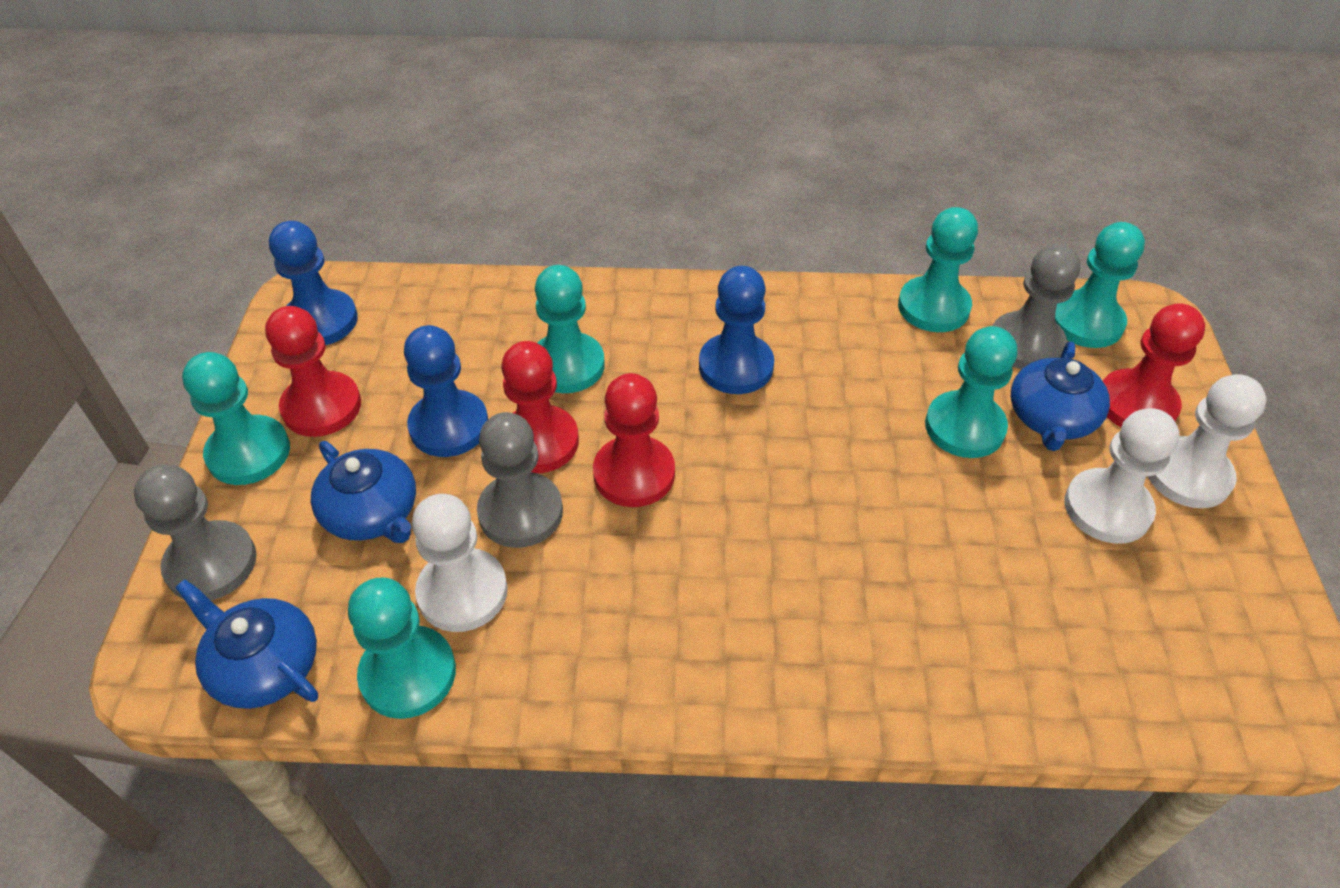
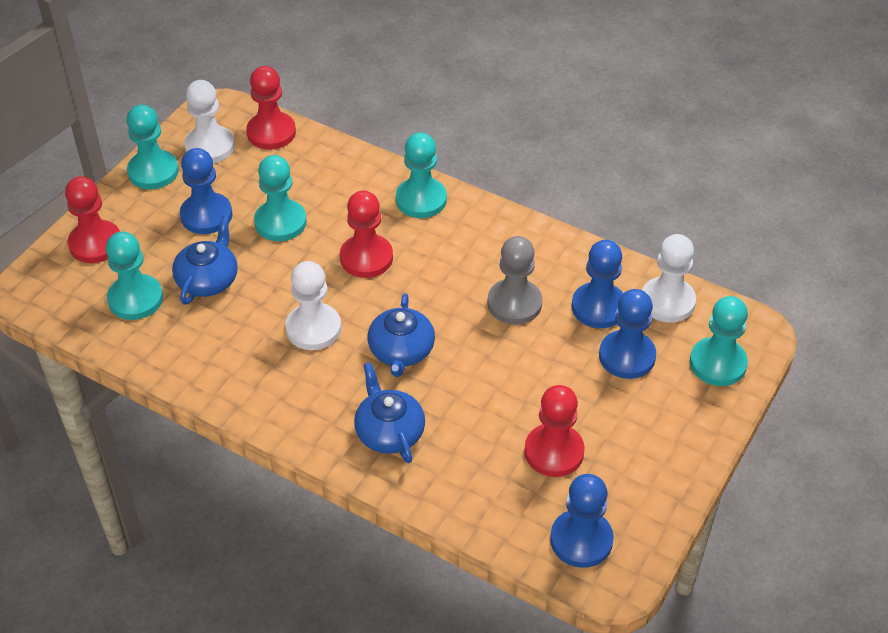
blue pawn: 3 -> 4
grey pawn: 3 -> 1
turquoise pawn: 6 -> 5

